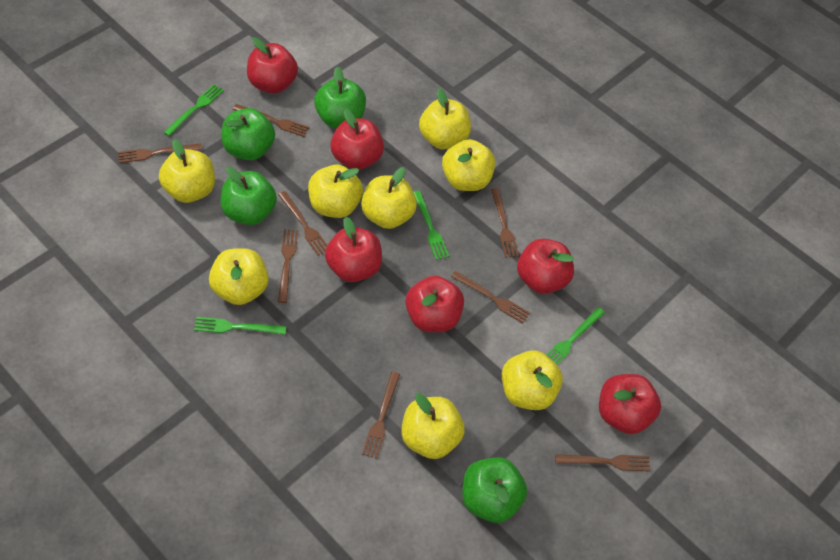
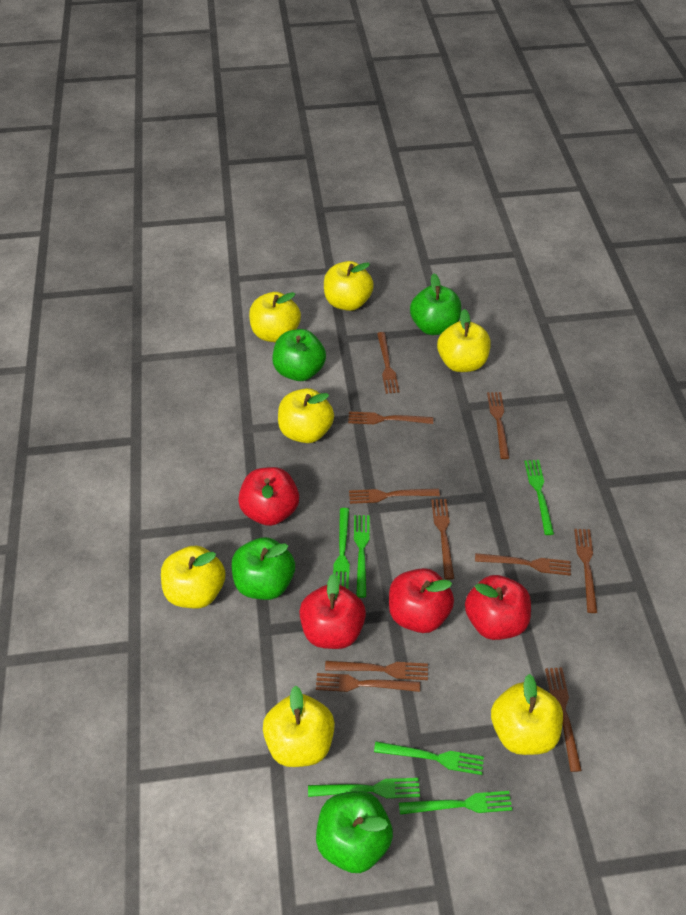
brown fork: 8 -> 10
green fork: 4 -> 6
red apple: 6 -> 4
yellow apple: 8 -> 7

